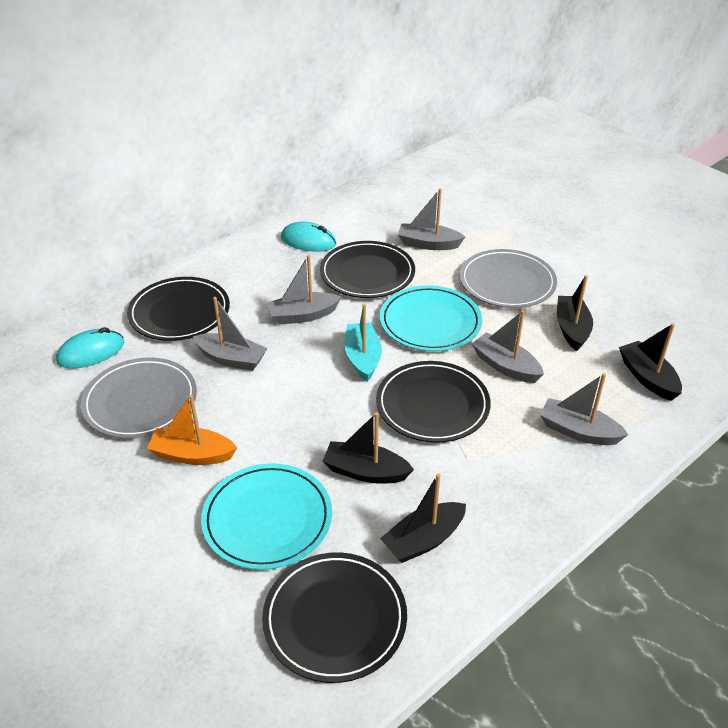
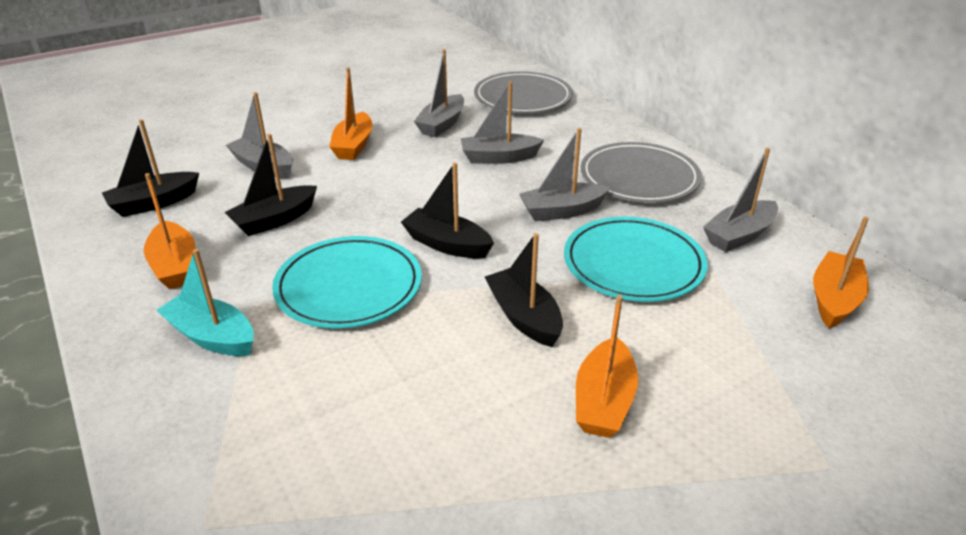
black plate: 4 -> 0
orange boat: 1 -> 4
turquoise mouse: 2 -> 0

